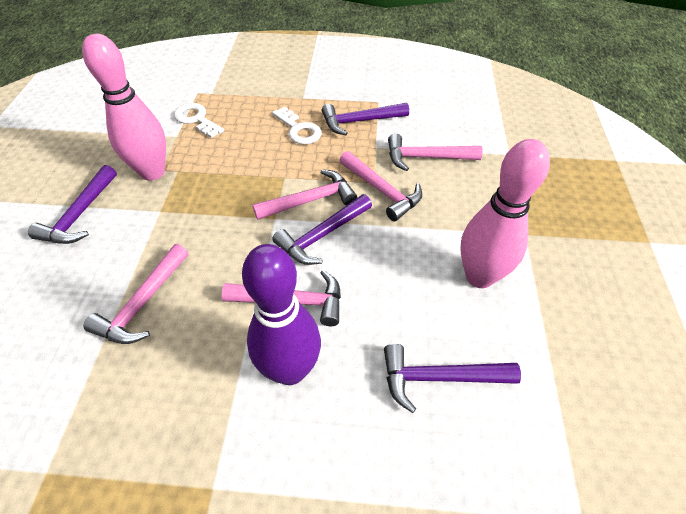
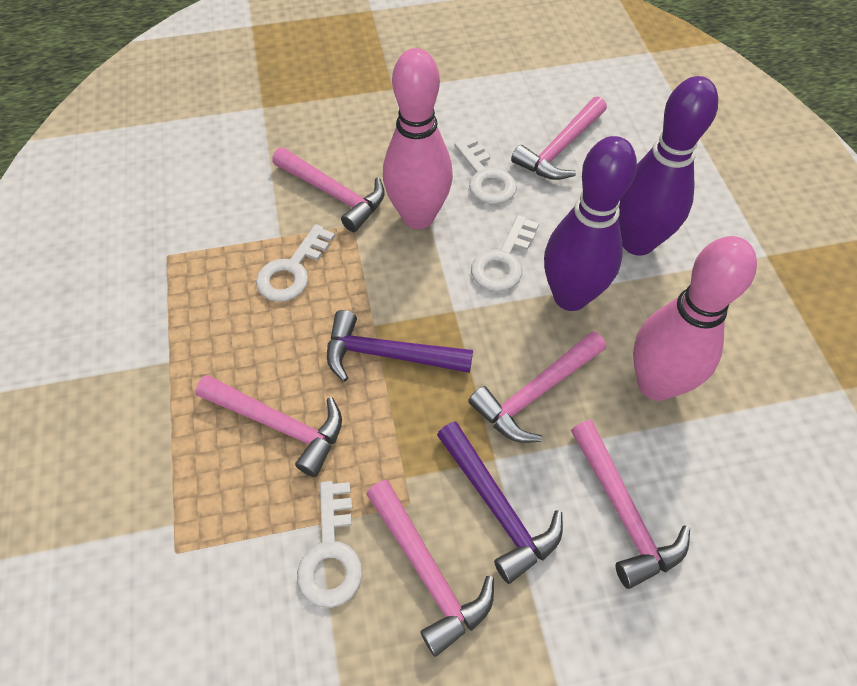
pink hammer: 5 -> 6
purple bowling pin: 1 -> 2
purple hammer: 4 -> 2
white key: 2 -> 4

